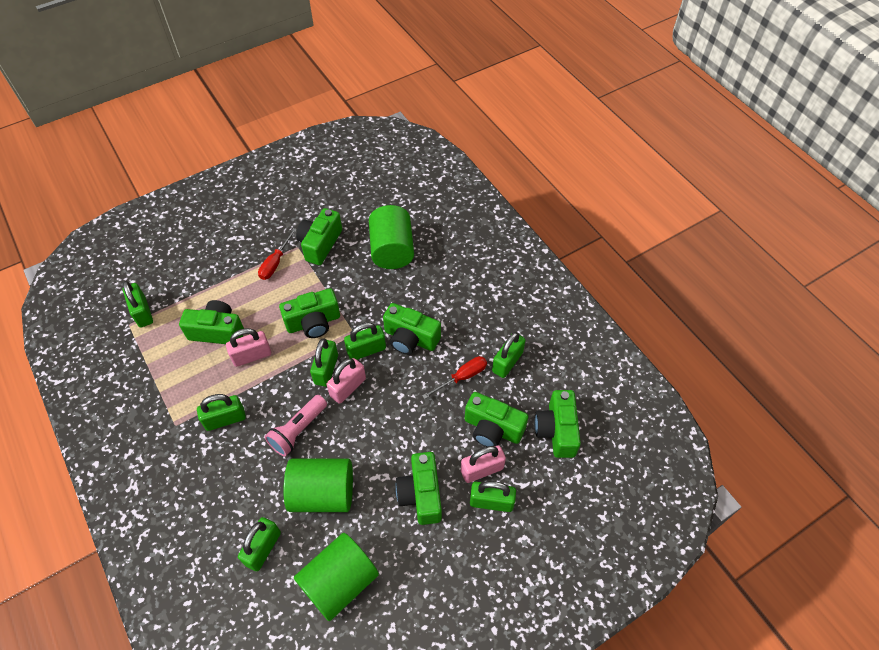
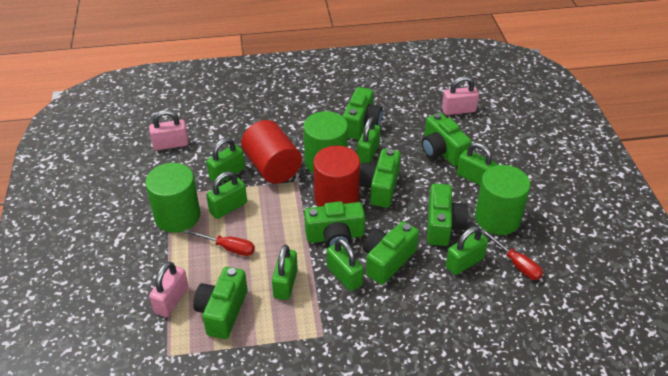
pink flashlight: 1 -> 0
red cylinder: 0 -> 2

